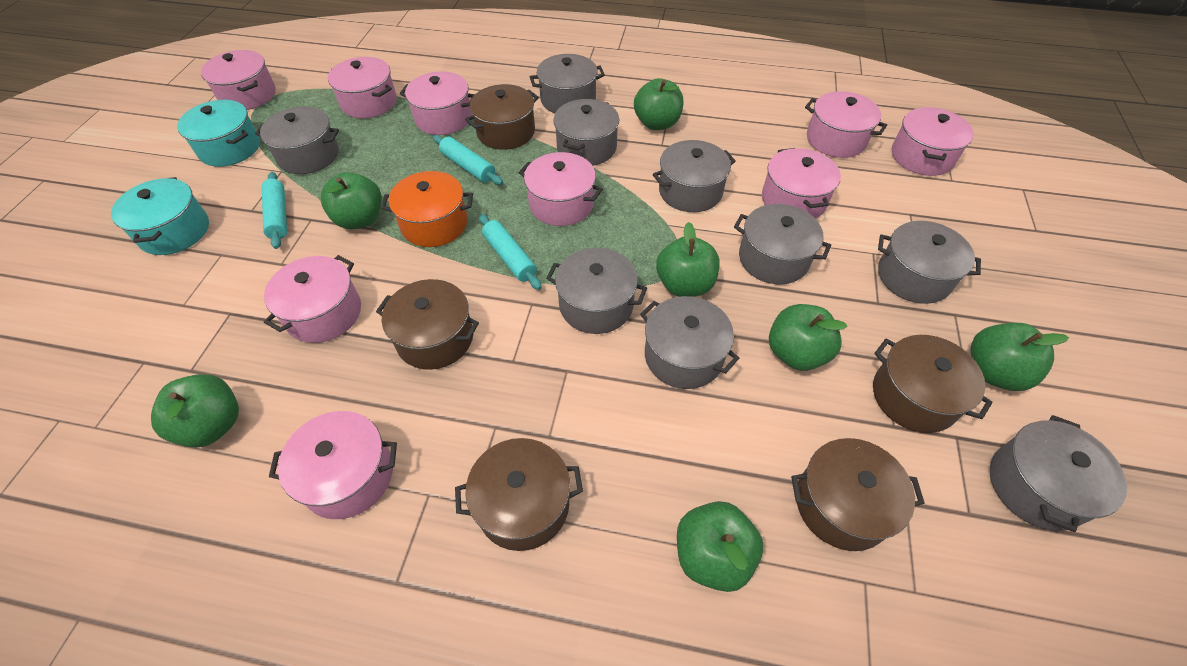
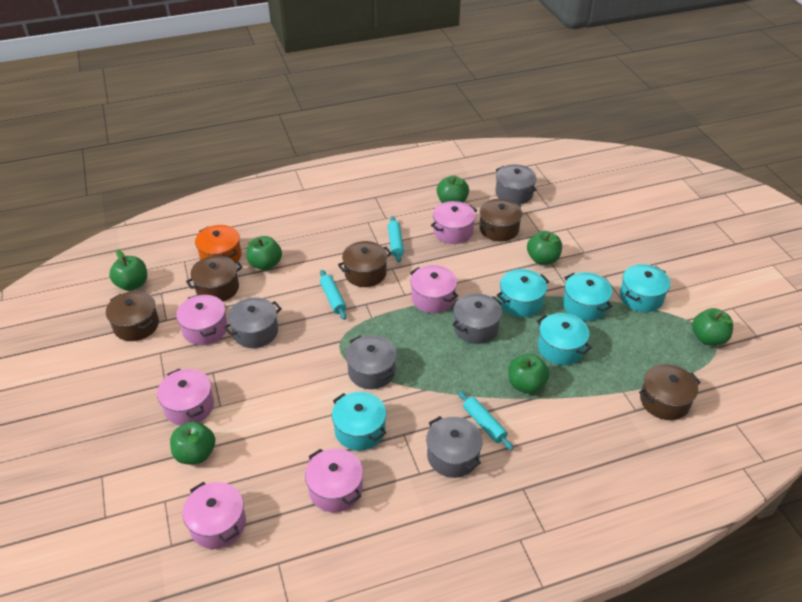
grey pot: 9 -> 5
pink pot: 9 -> 6
turquoise pot: 2 -> 5

